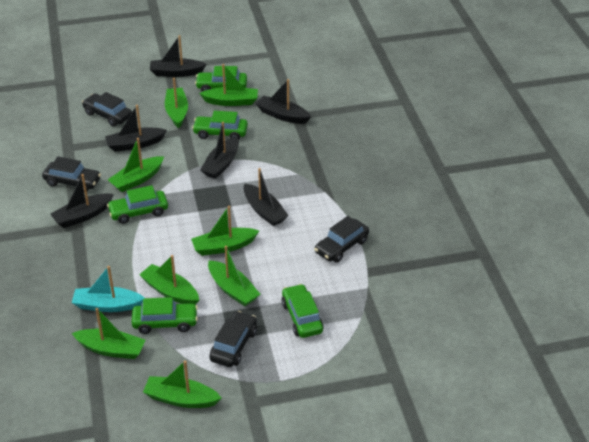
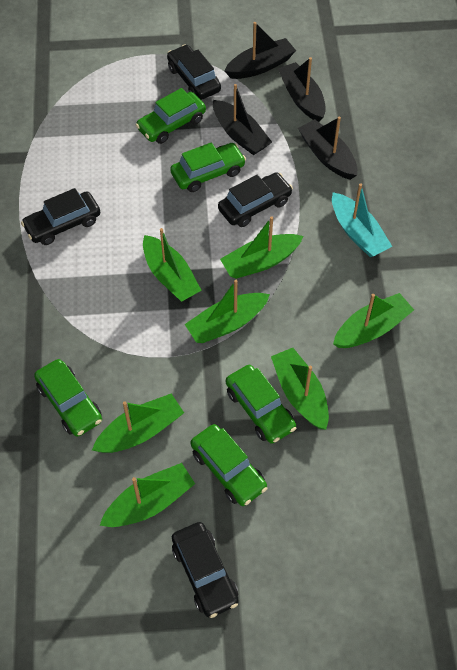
black boat: 6 -> 4
green boat: 8 -> 7

